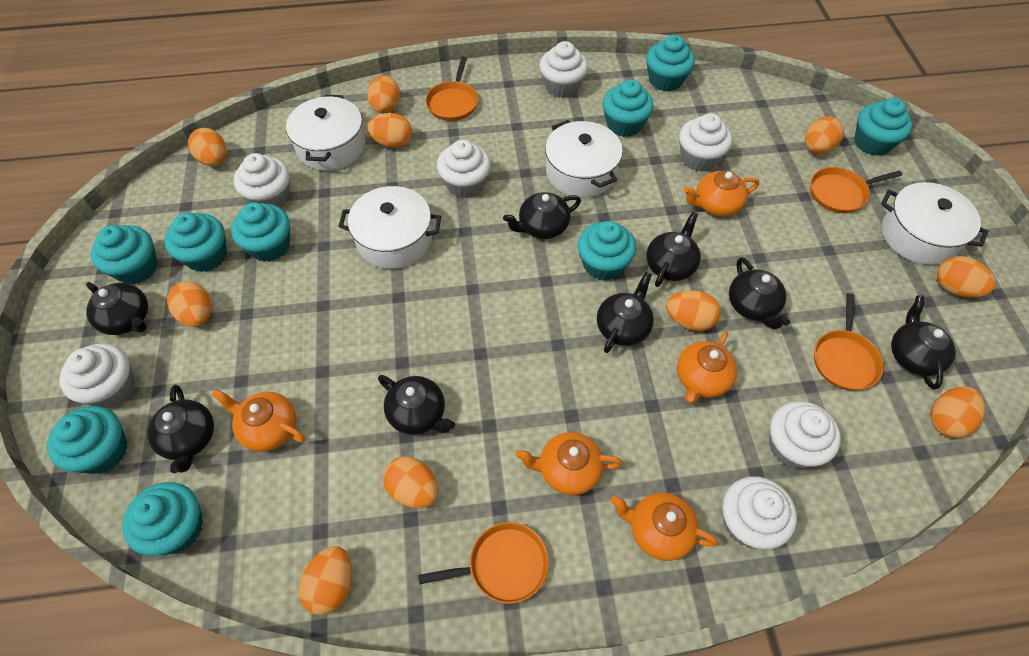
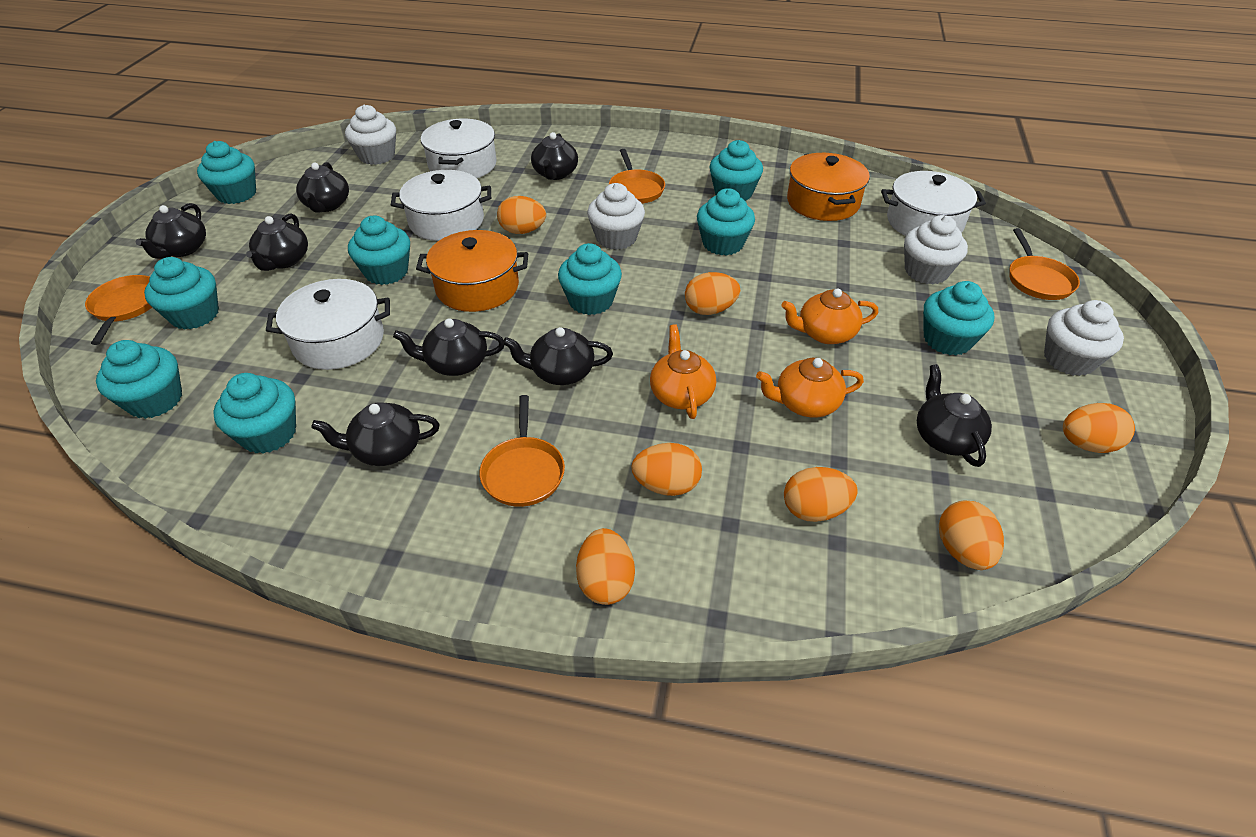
orange egg: 10 -> 7
orange pot: 0 -> 2
orange teapot: 5 -> 3
white cupcake: 7 -> 4

